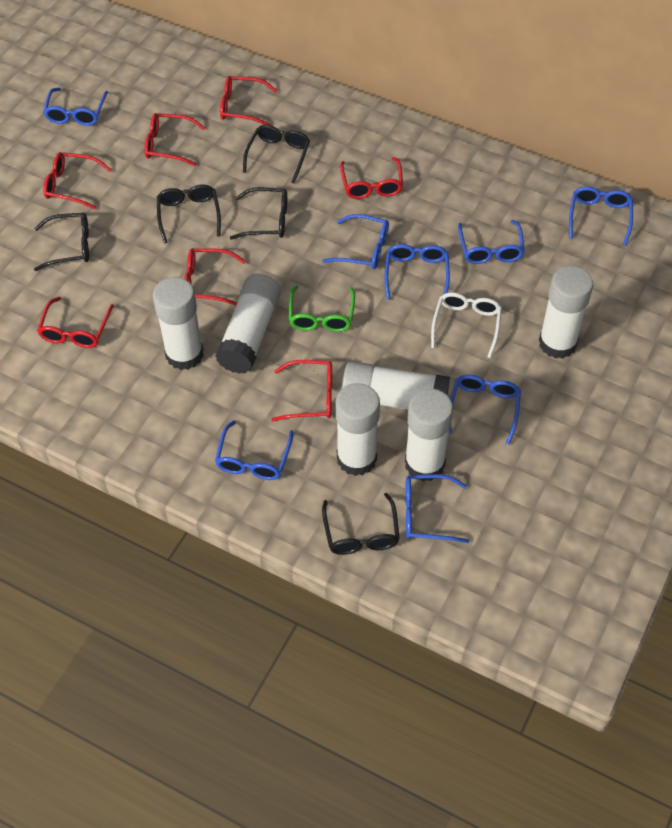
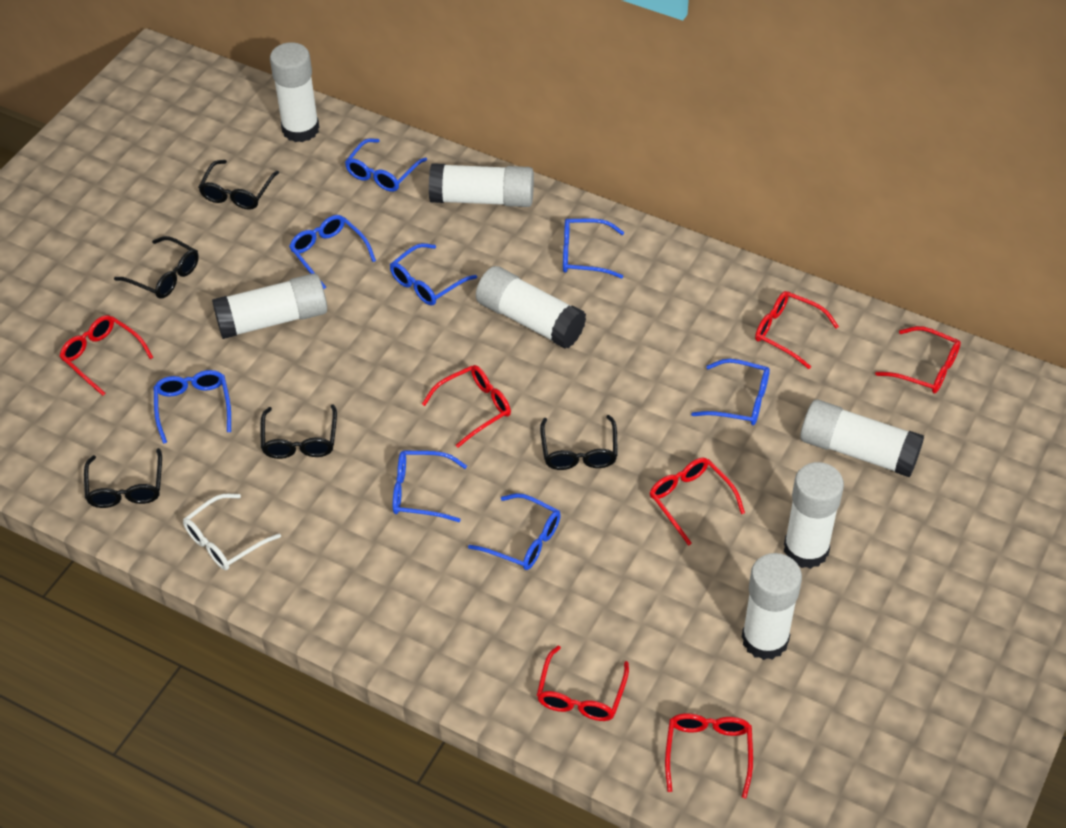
green glasses: 1 -> 0
white glue stick: 6 -> 7

